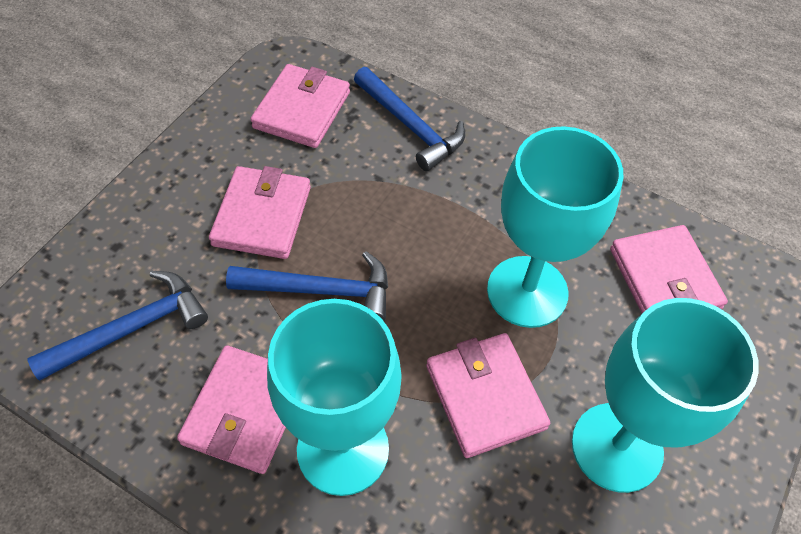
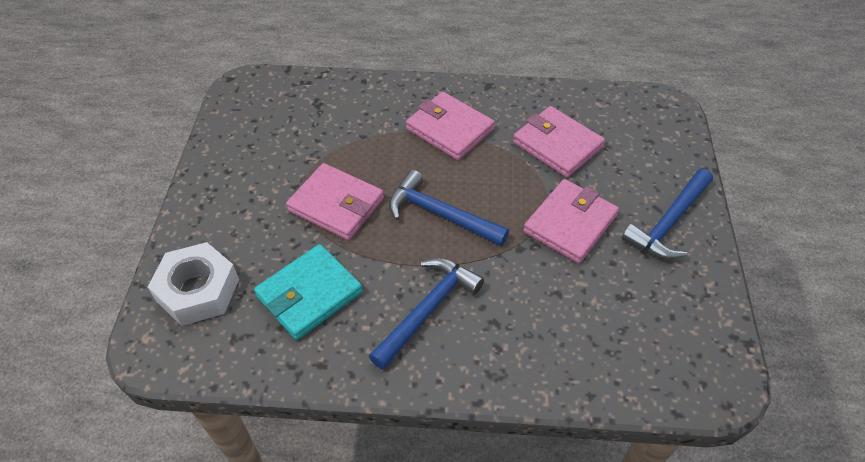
pink wallet: 5 -> 4
turquoise goblet: 3 -> 0
turquoise wallet: 0 -> 1
white nut: 0 -> 1

